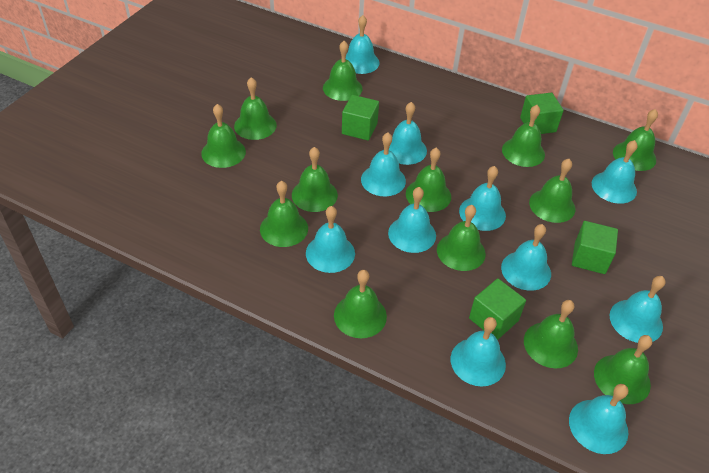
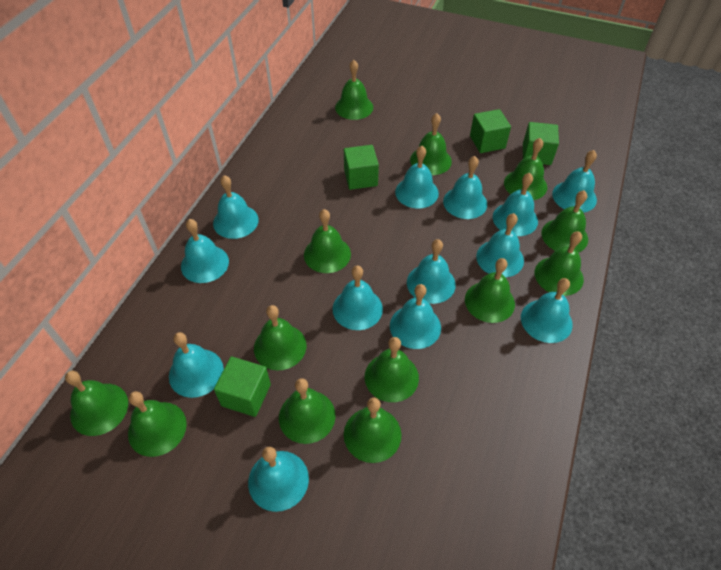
turquoise bell: 11 -> 13

